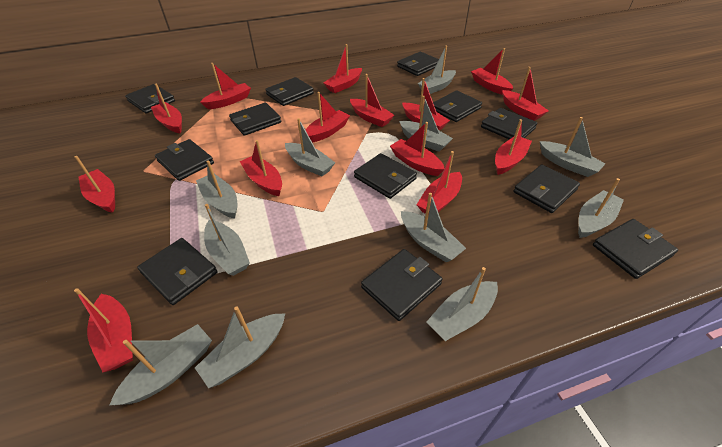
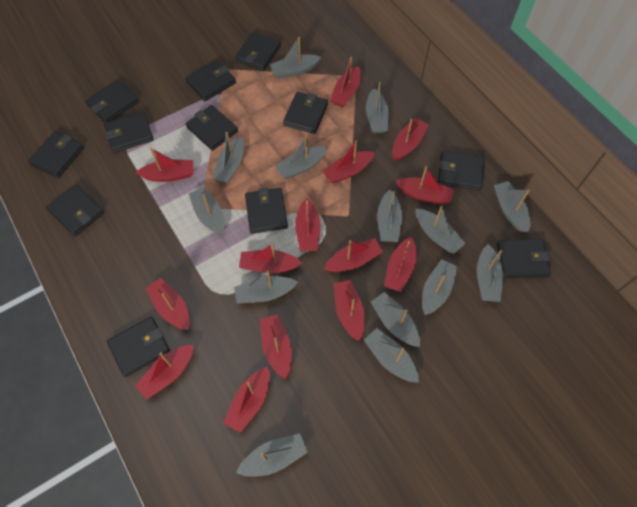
grey boat: 11 -> 14

